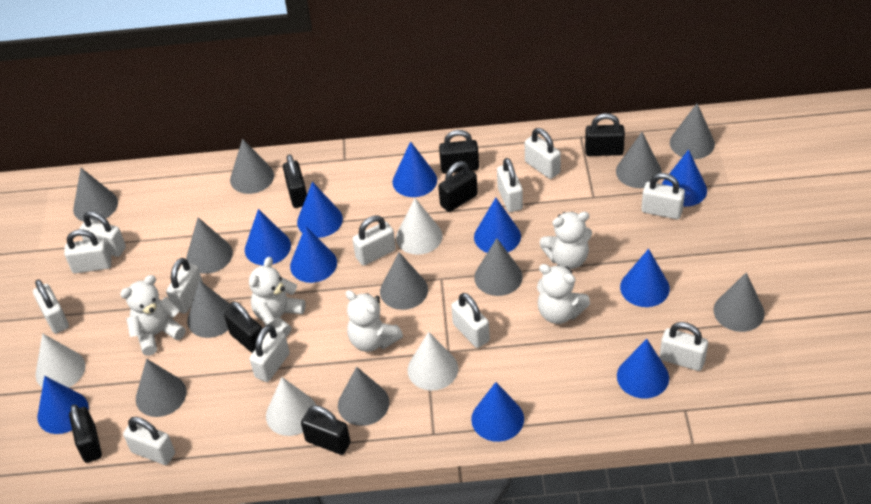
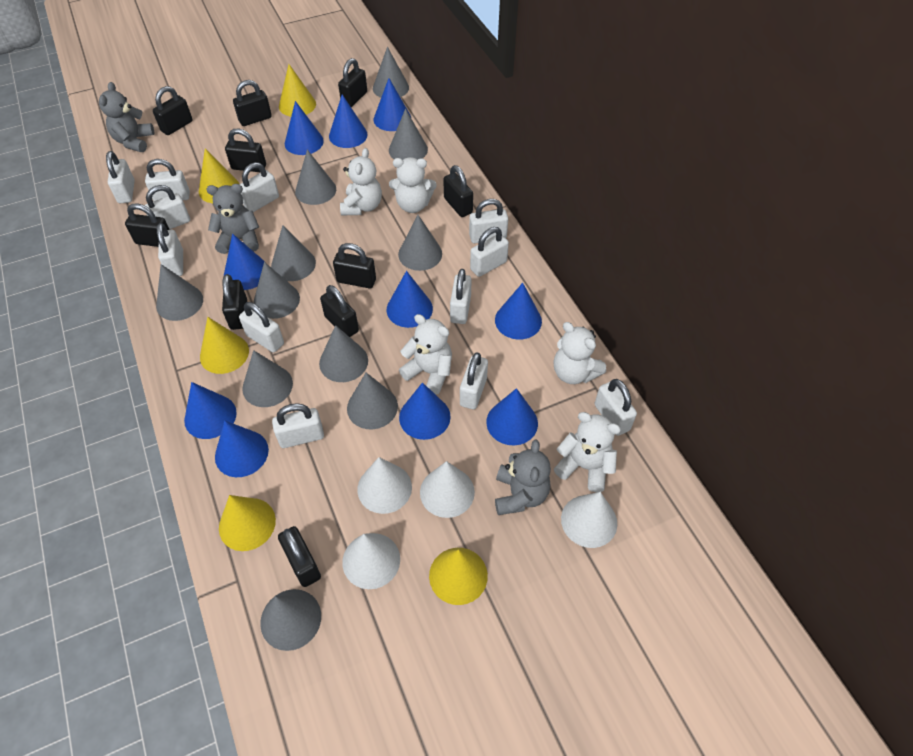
black padlock: 7 -> 10
grey teddy bear: 0 -> 3
yellow cone: 0 -> 5

